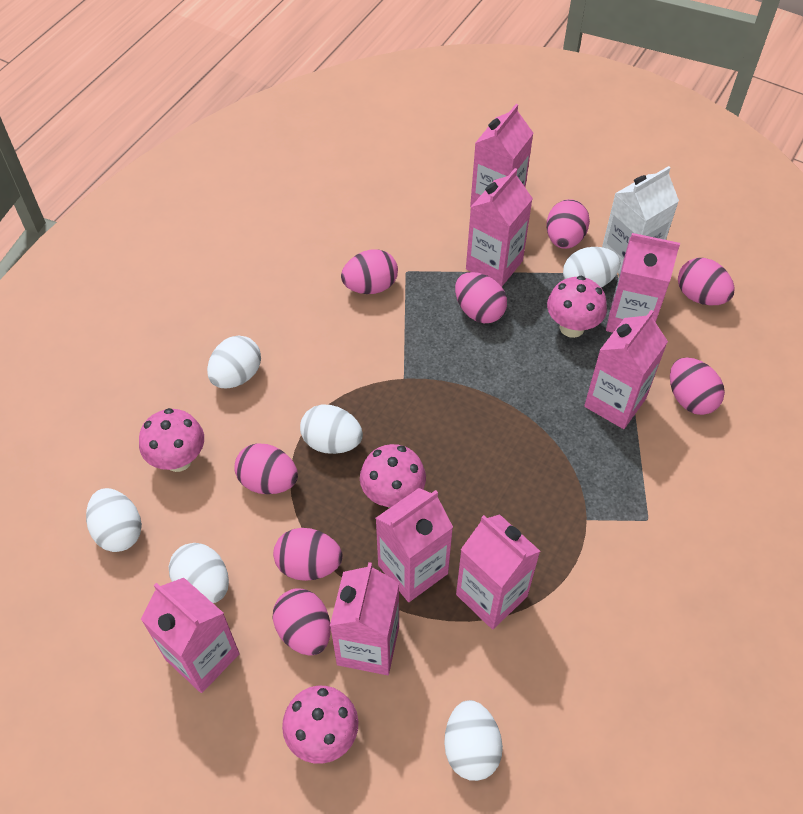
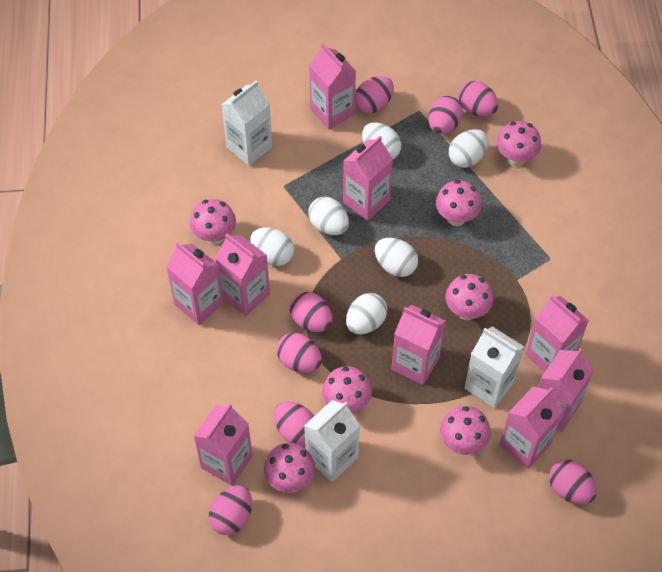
pink carton: 8 -> 9
pink mushroom: 4 -> 7
white carton: 1 -> 3

